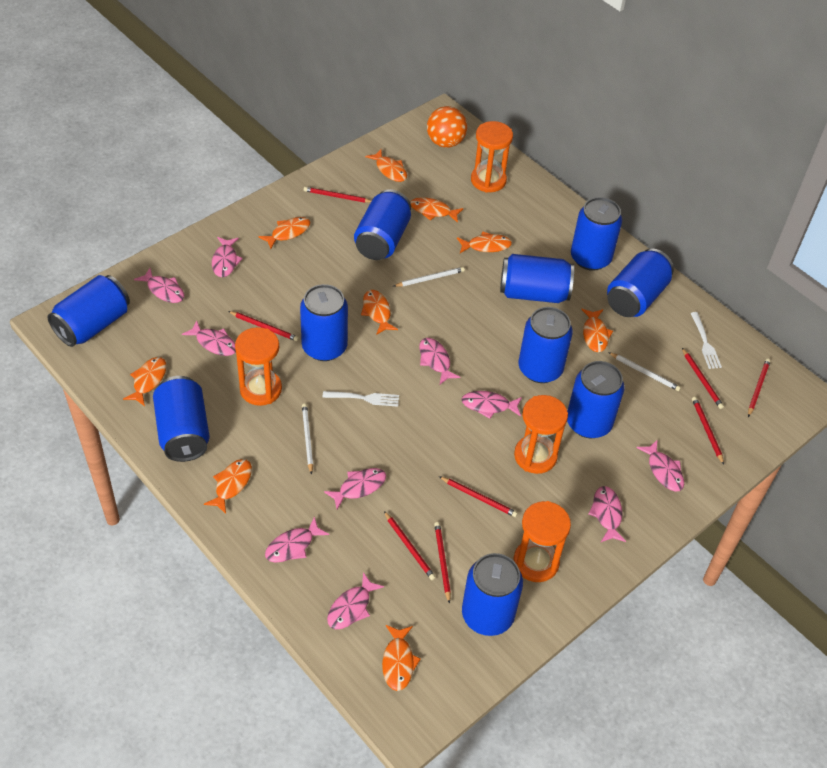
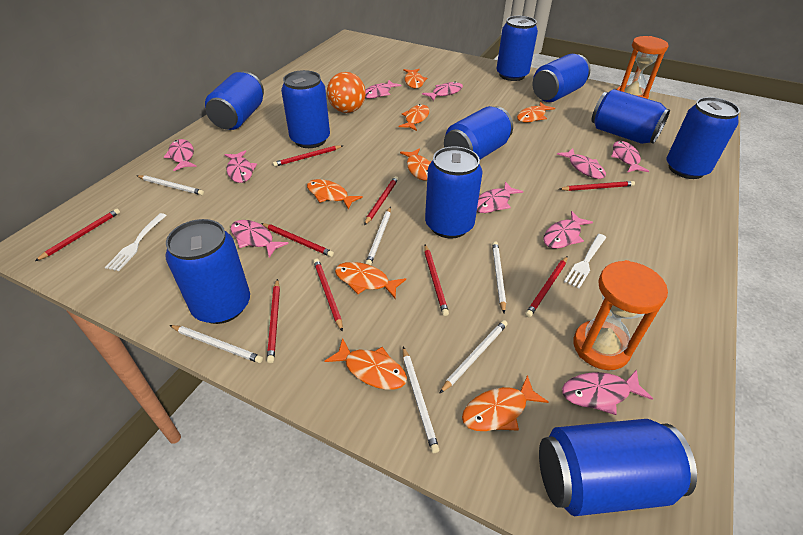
orange fish: 9 -> 8
orange hourglass: 4 -> 2
red pencil: 8 -> 9
white pencil: 3 -> 6

